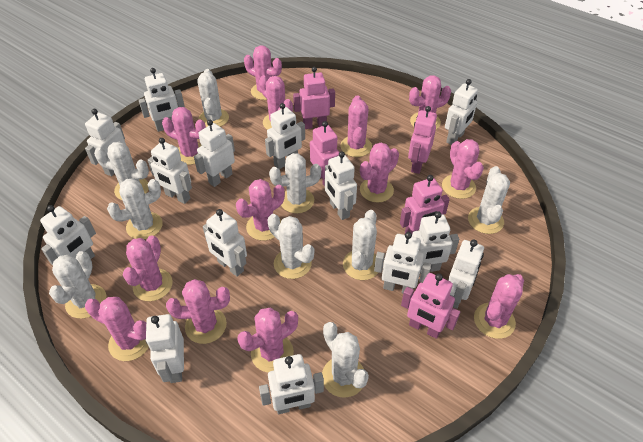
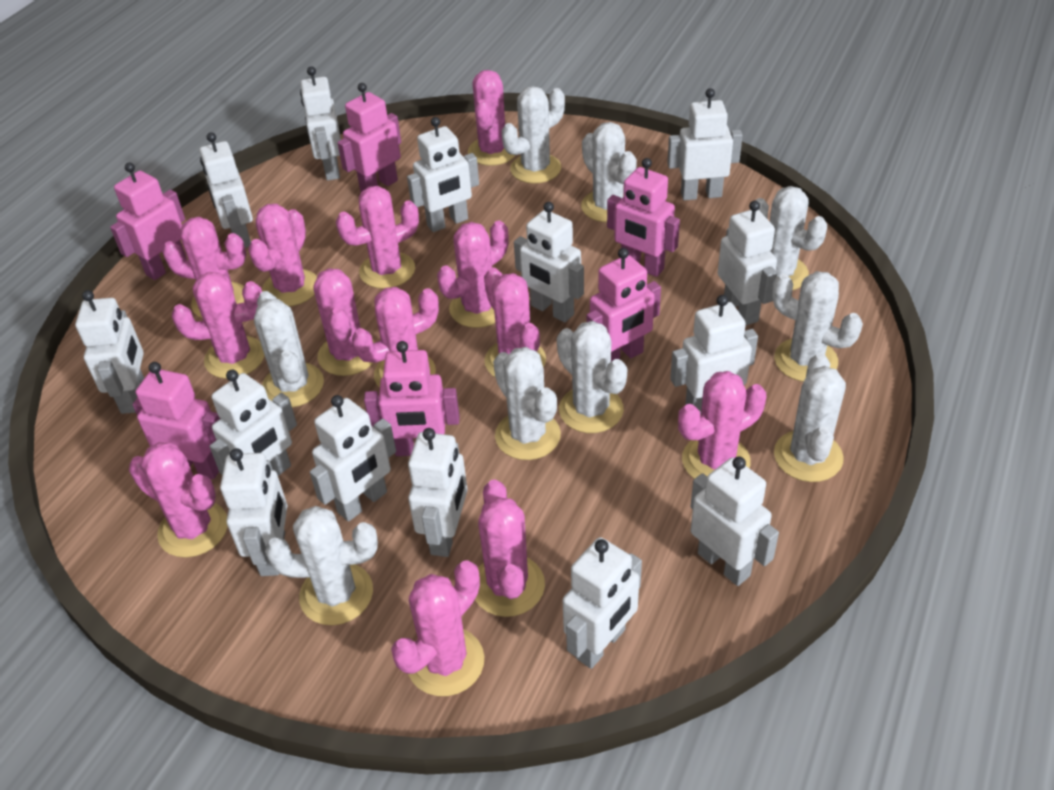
pink robot: 5 -> 6

